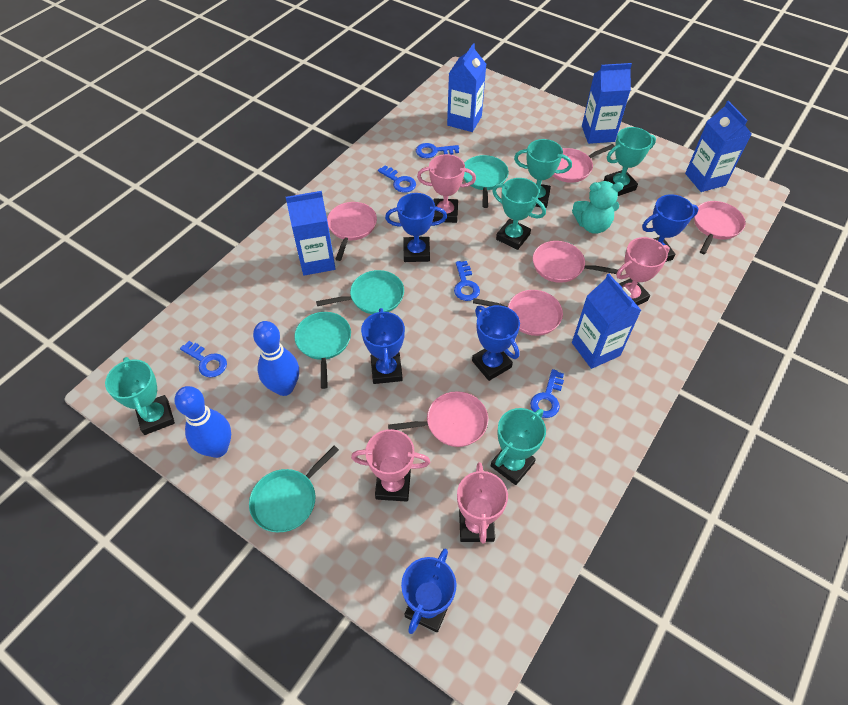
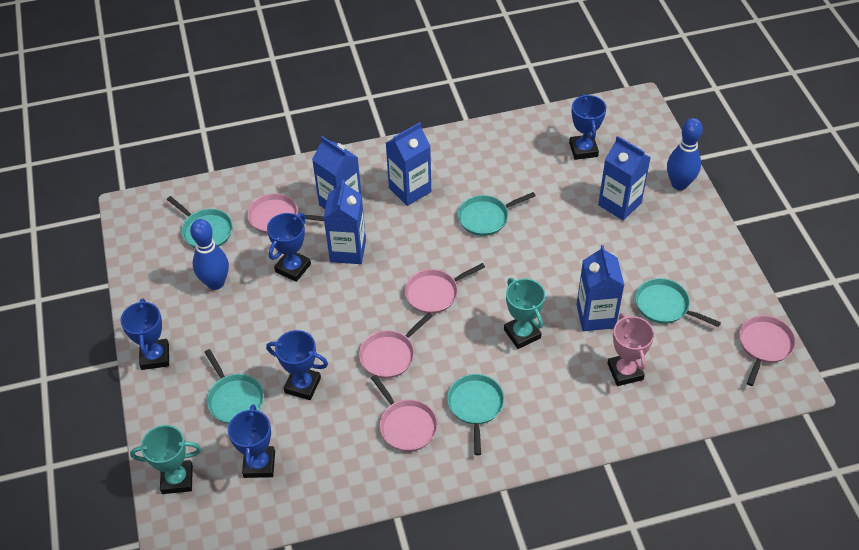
blue key: 5 -> 0
pink pan: 6 -> 5
pink trophy: 4 -> 1
turquoise pan: 4 -> 5
turquoise teddy bear: 1 -> 0
turquoise trophy: 5 -> 2

